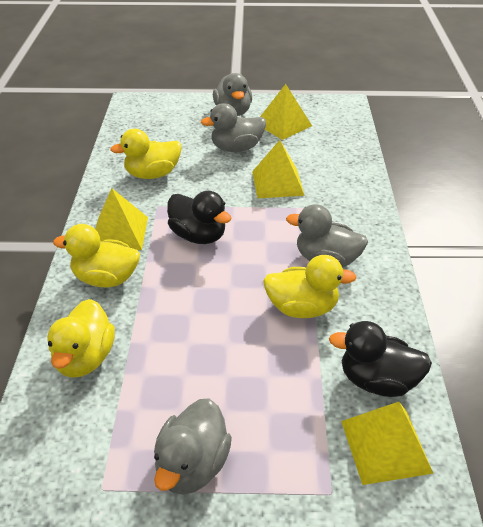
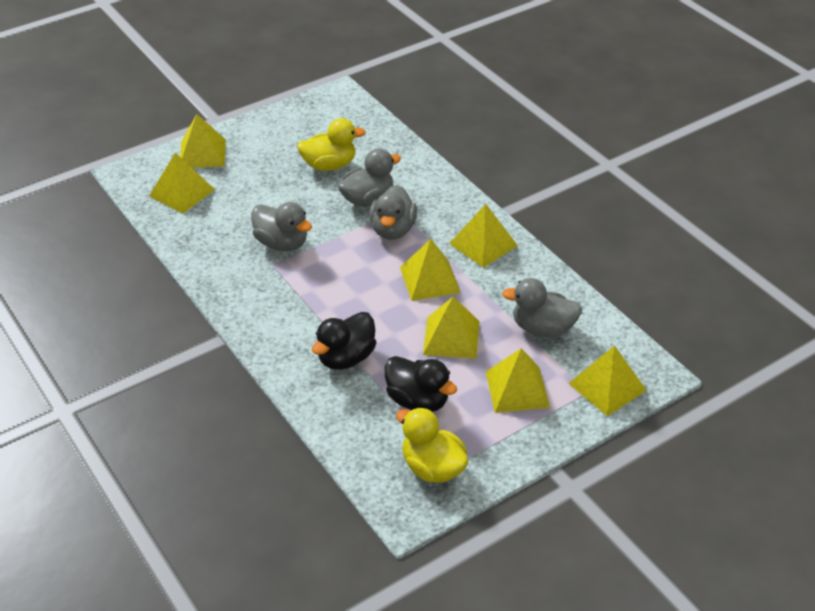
yellow duck: 4 -> 2
yellow pyramid: 4 -> 7

